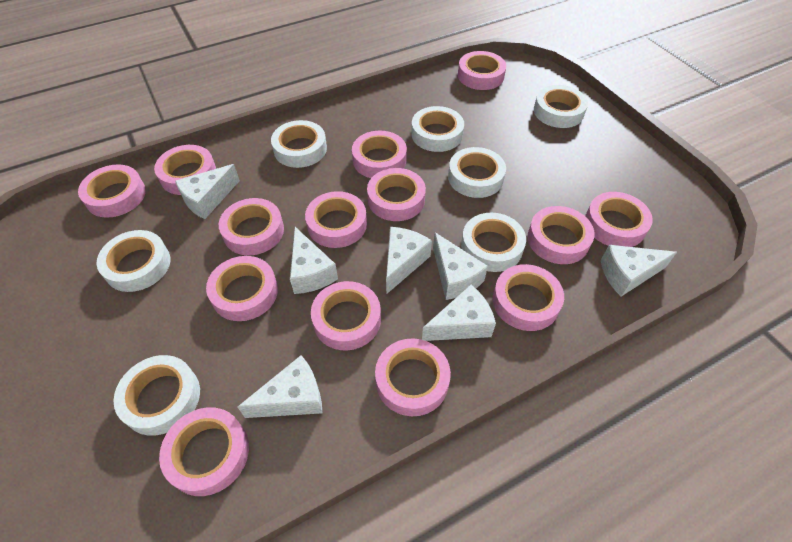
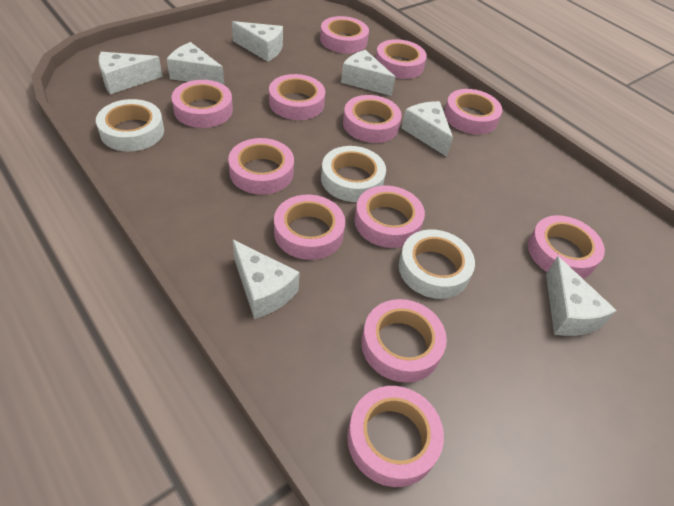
pink tape: 14 -> 12
white tape: 7 -> 3

